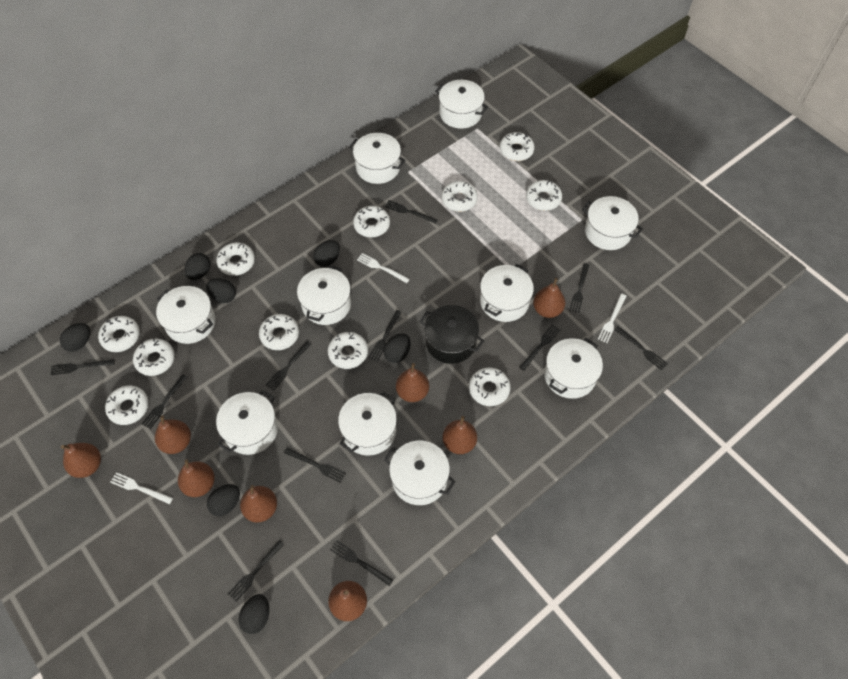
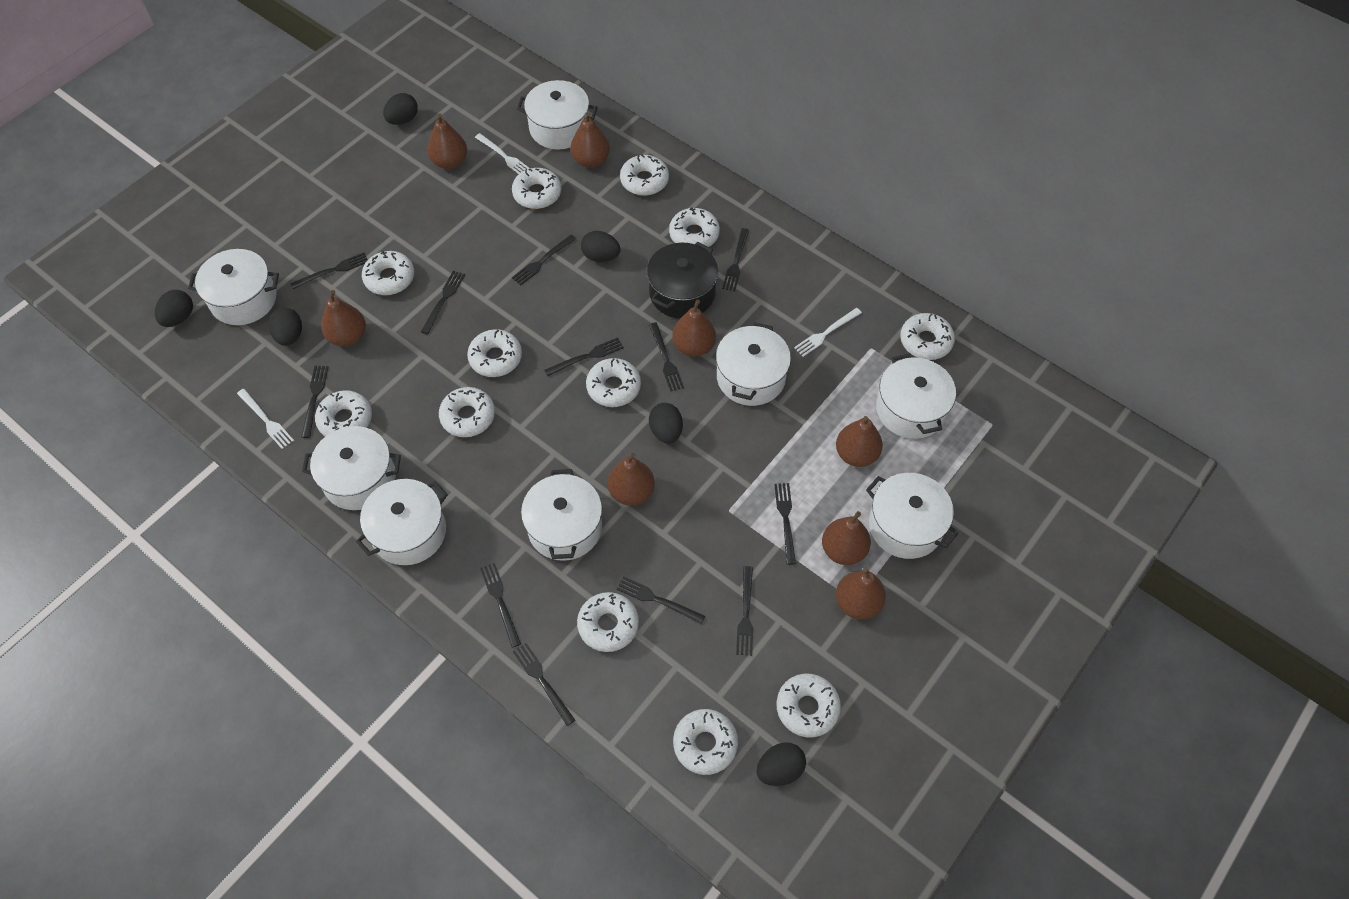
black egg: 7 -> 6
black fork: 11 -> 12
white donut: 11 -> 12
white pot: 10 -> 8

